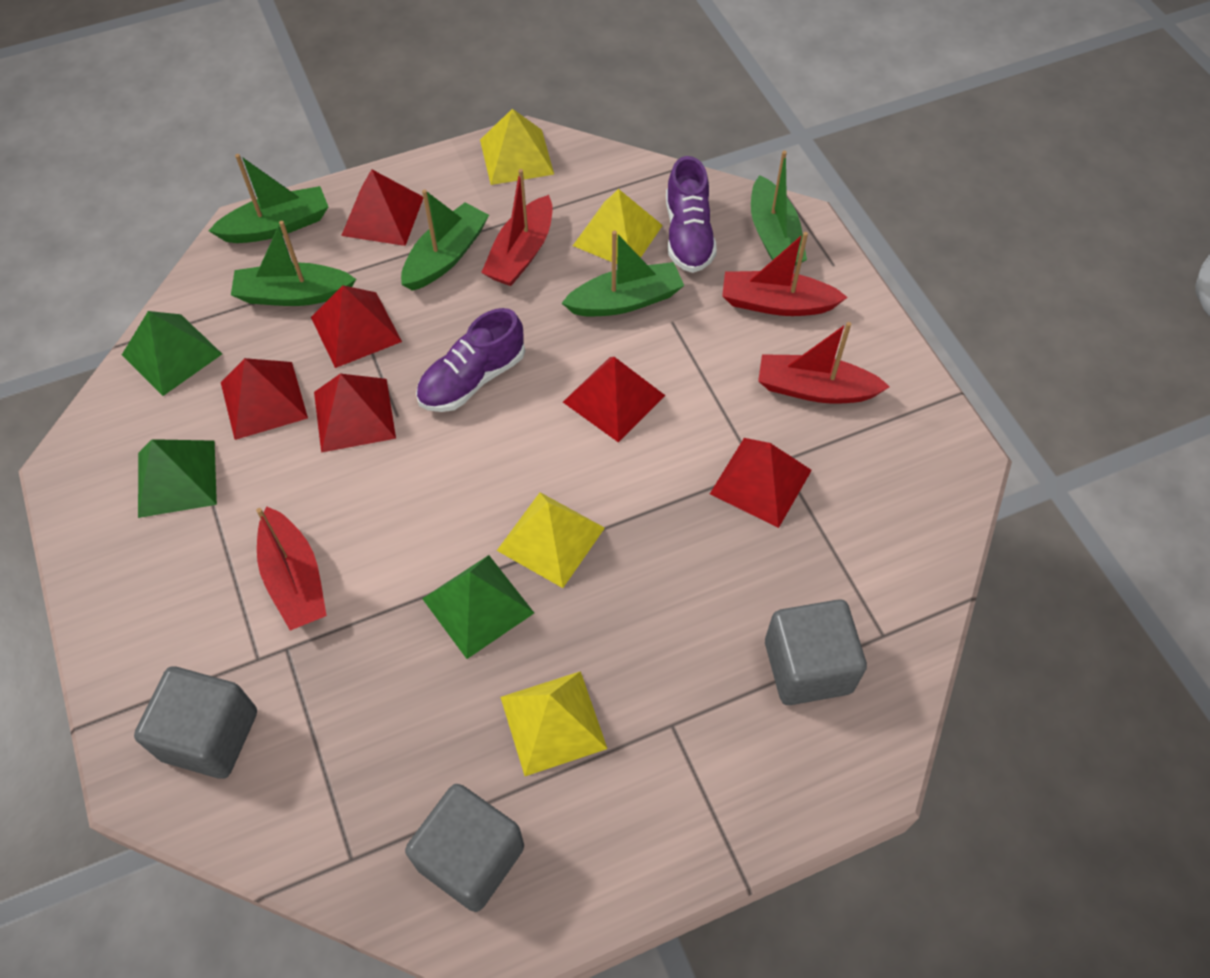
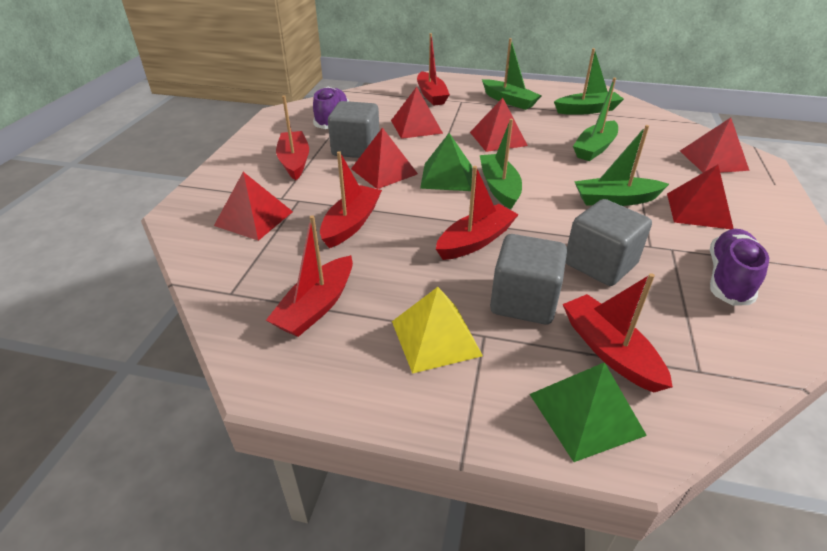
green pyramid: 3 -> 2
red boat: 4 -> 6
yellow pyramid: 4 -> 1

